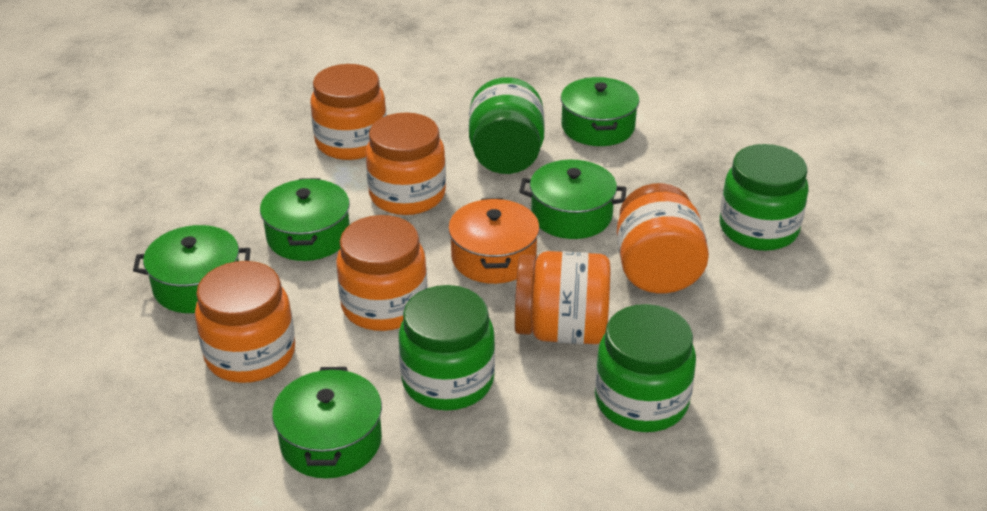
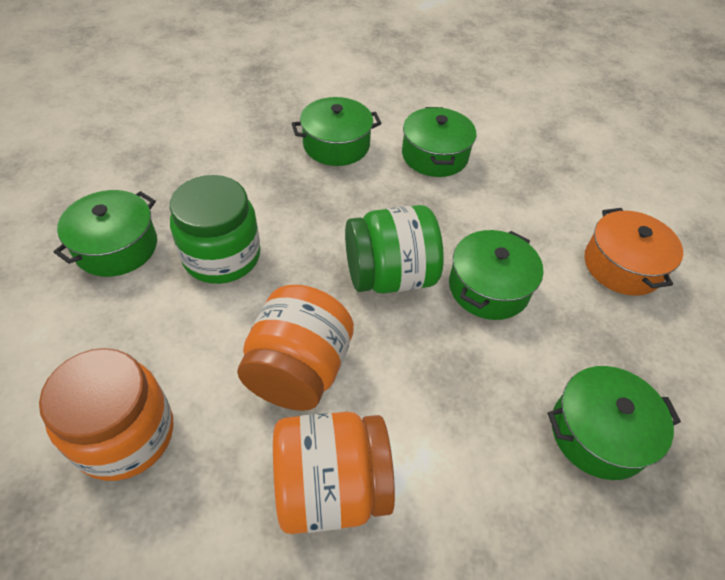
green jar: 4 -> 2
orange jar: 6 -> 3

